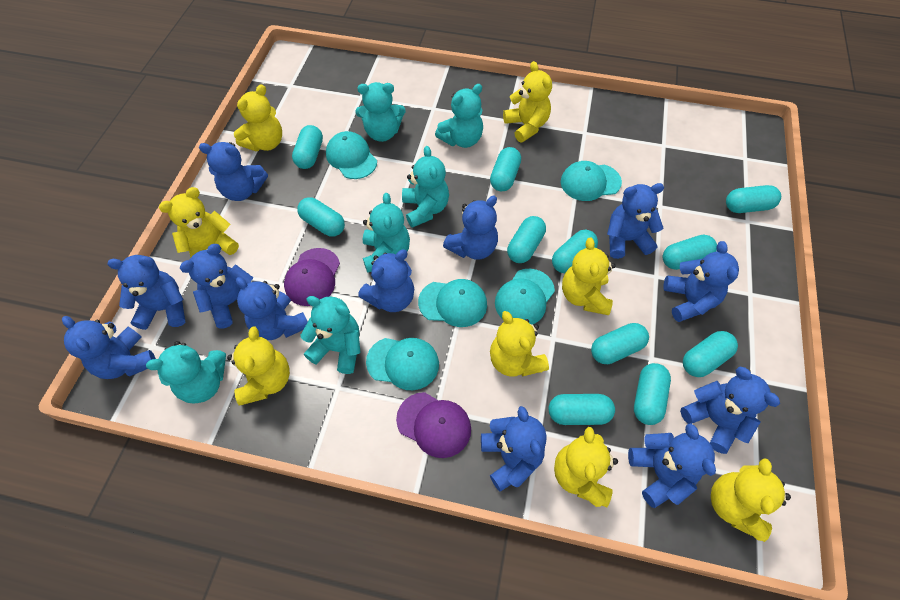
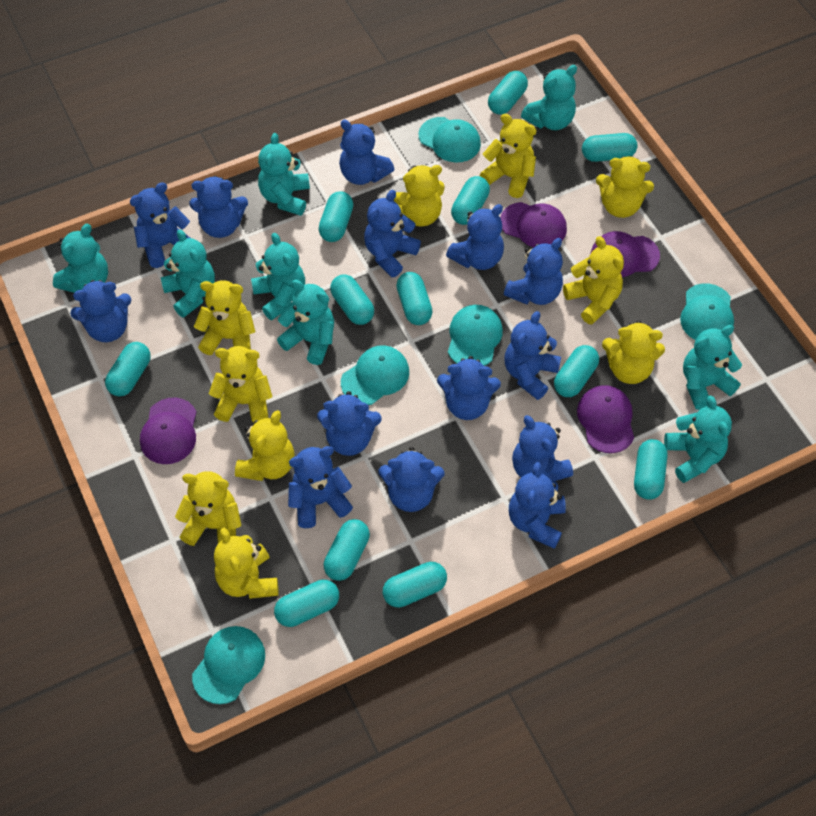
blue teddy bear: 12 -> 14
purple cap: 2 -> 4
turquoise capsule: 11 -> 12
turquoise teddy bear: 6 -> 8
yellow teddy bear: 8 -> 10

